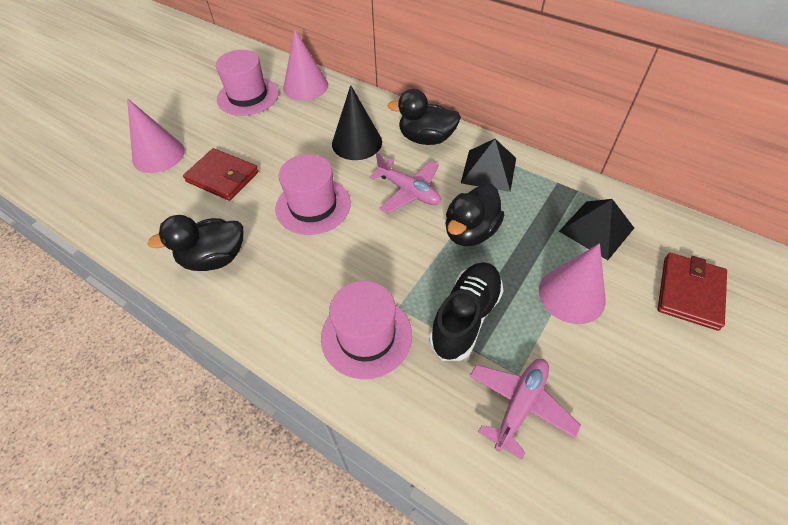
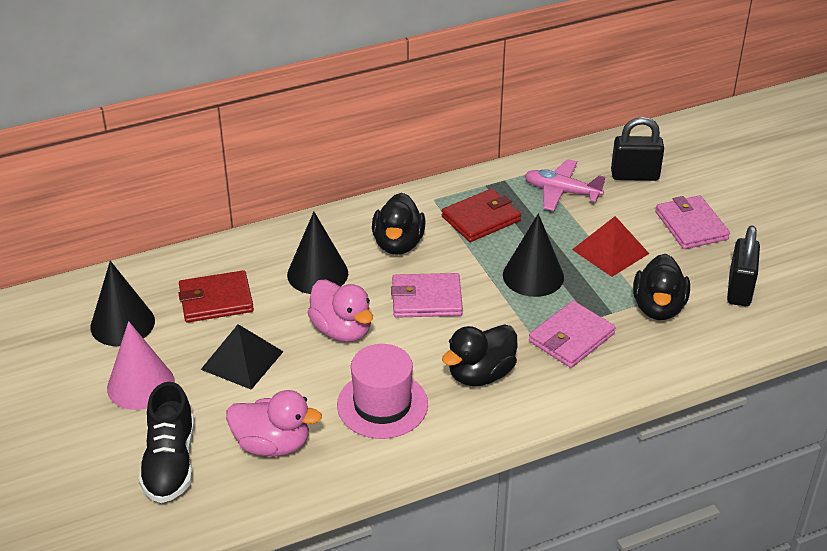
black cone: 1 -> 3
black padlock: 0 -> 2
black pyramid: 2 -> 1
pink cone: 3 -> 1
pink duck: 0 -> 2
pink hat: 3 -> 1
pink plane: 2 -> 1
pink wallet: 0 -> 3
red pyramid: 0 -> 1

